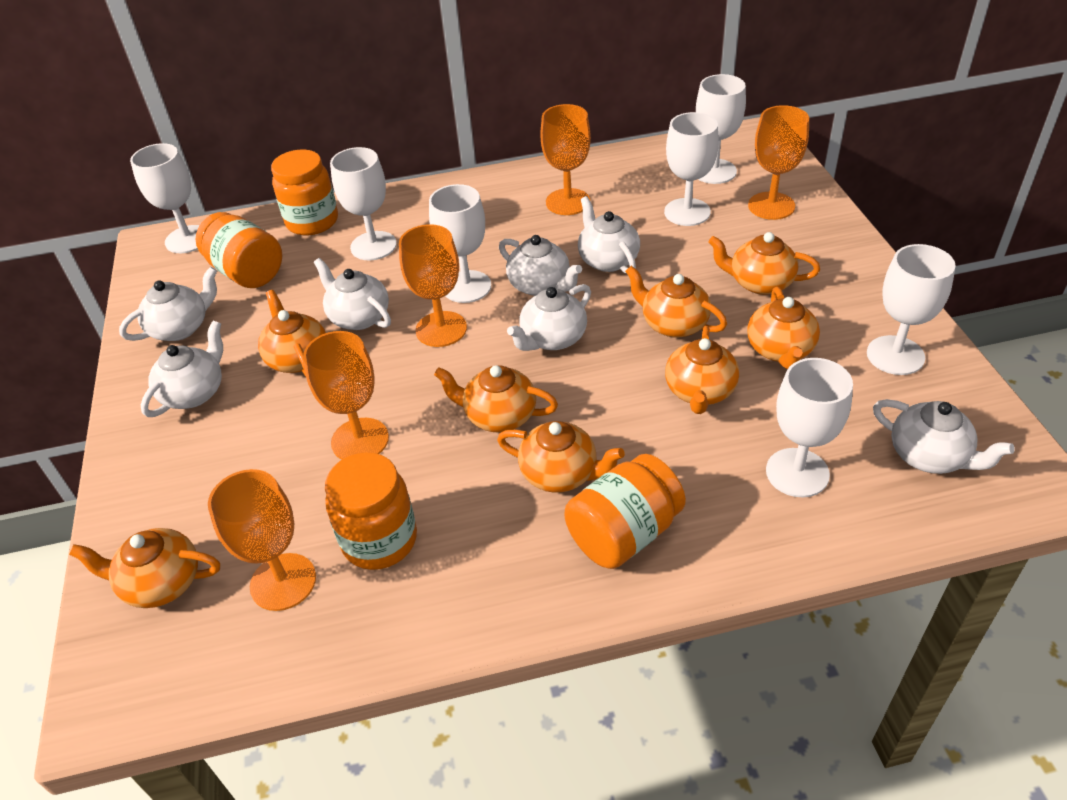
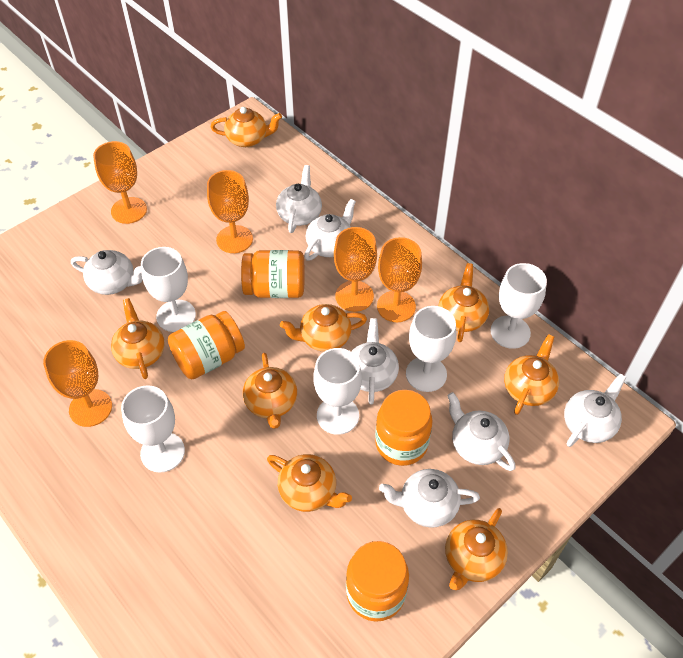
white goblet: 7 -> 5

